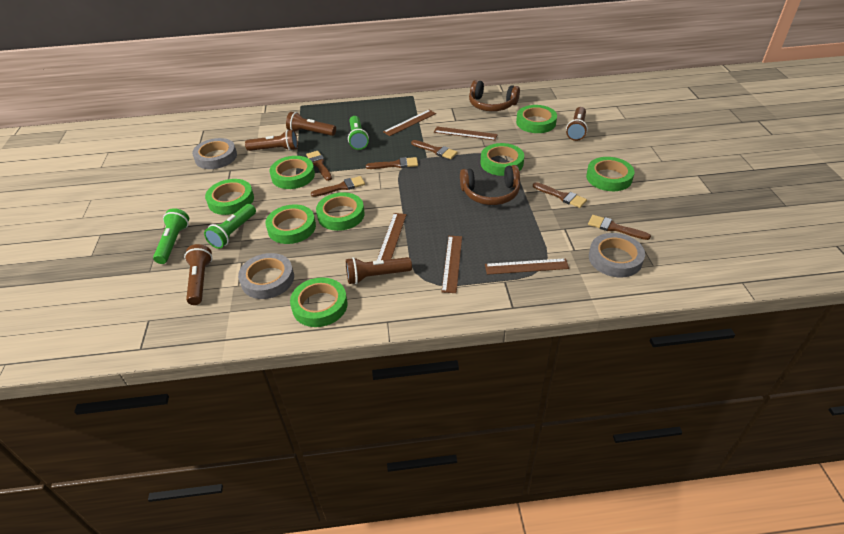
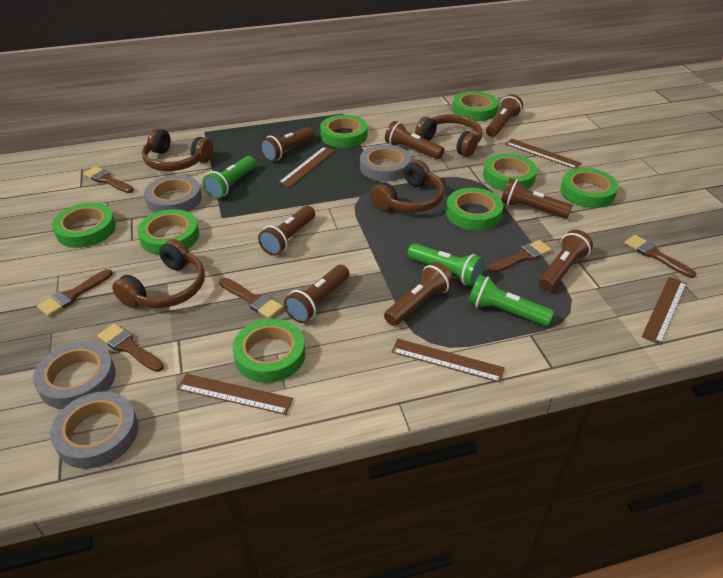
brown flashlight: 5 -> 8
brown headphones: 2 -> 4
grey tape: 3 -> 4

